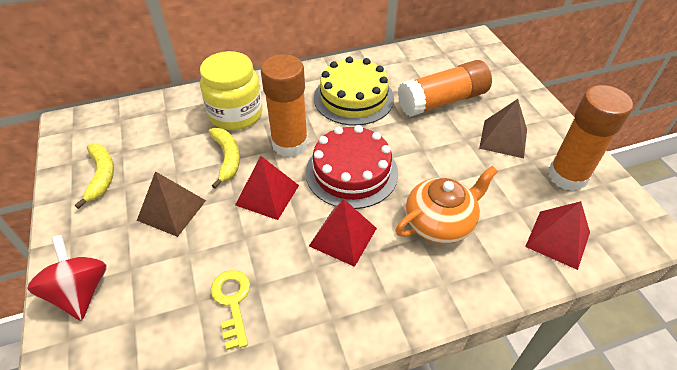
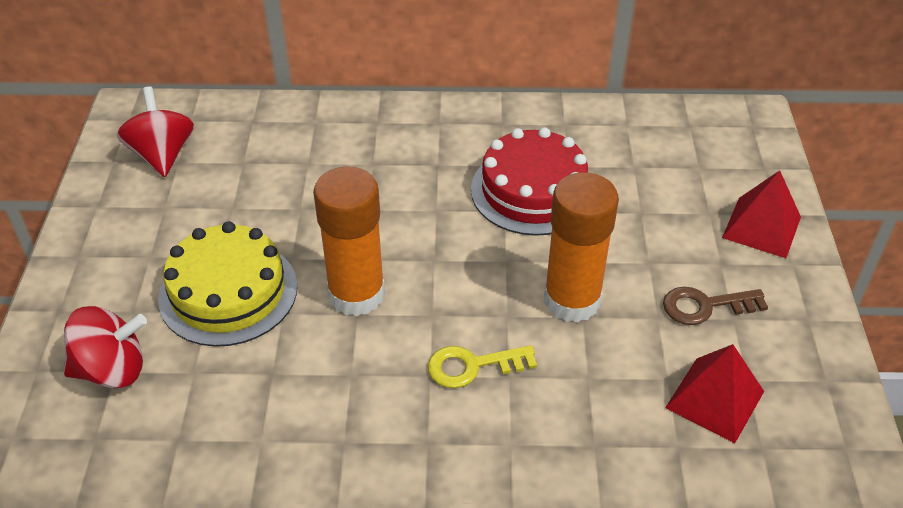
brown key: 0 -> 1
brown pyramid: 2 -> 0
orange glue stick: 3 -> 2
orange teapot: 1 -> 0
red pyramid: 3 -> 2
red spinning top: 1 -> 2
yellow banana: 2 -> 0
yellow jar: 1 -> 0

